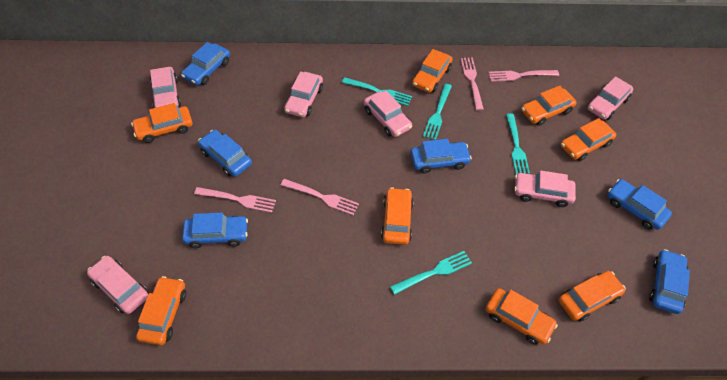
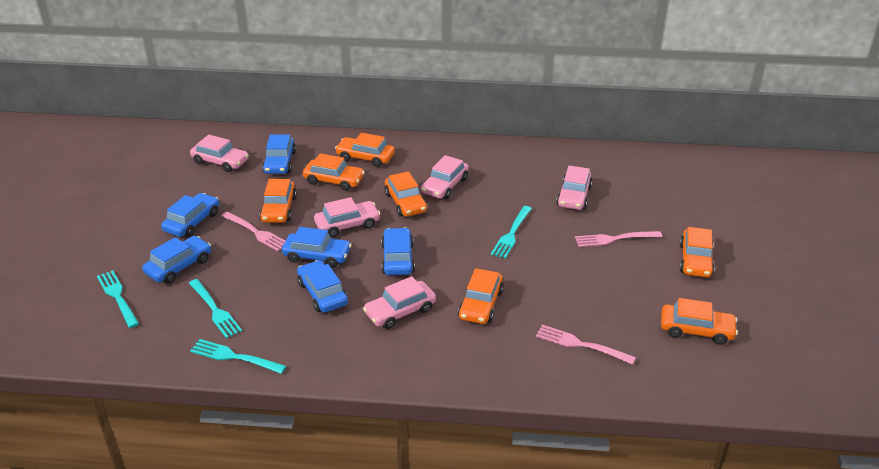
orange car: 8 -> 7
pink car: 6 -> 5
pink fork: 4 -> 3

